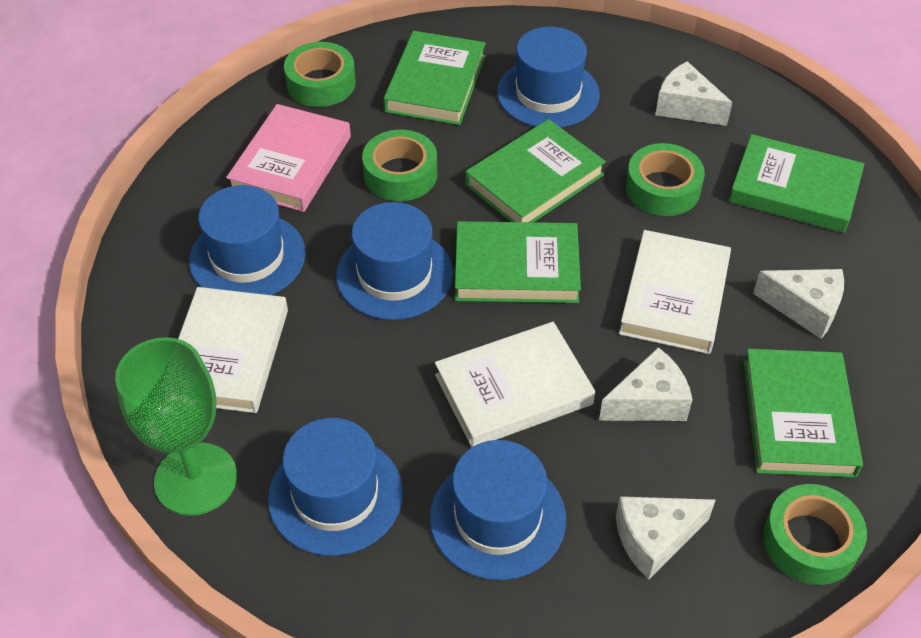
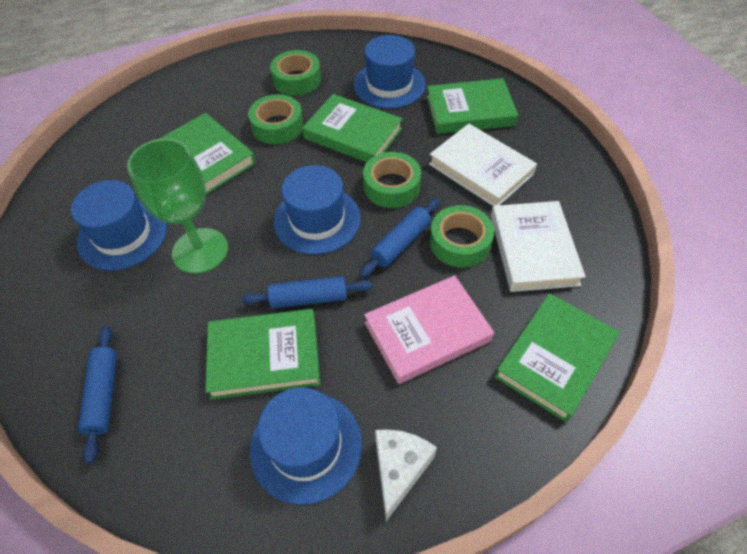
blue hat: 5 -> 4
blue rolling pin: 0 -> 3
white book: 3 -> 2
white cheese: 4 -> 1

